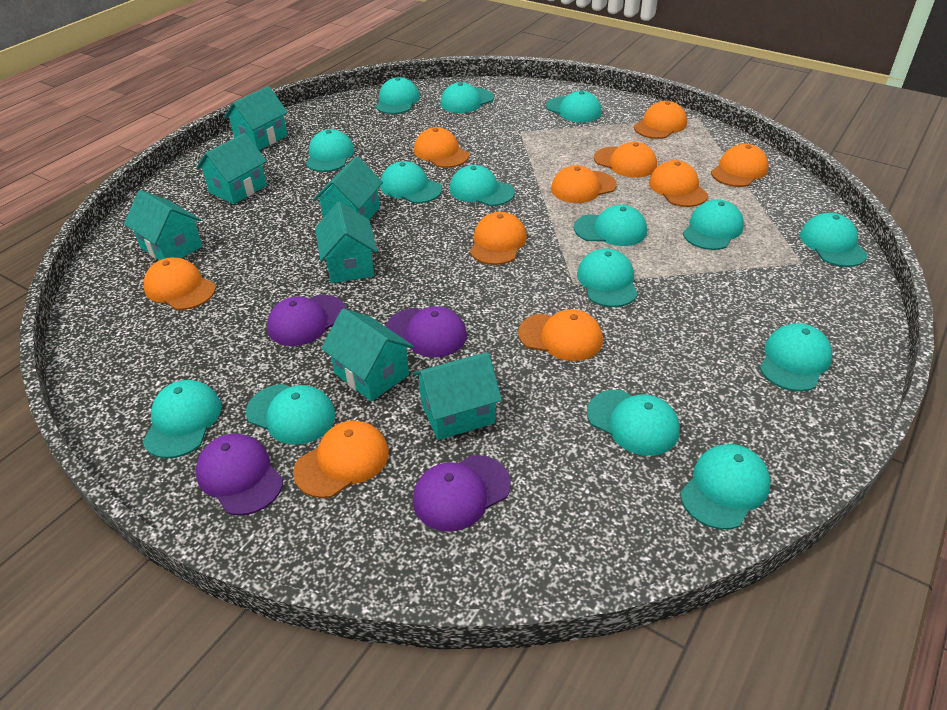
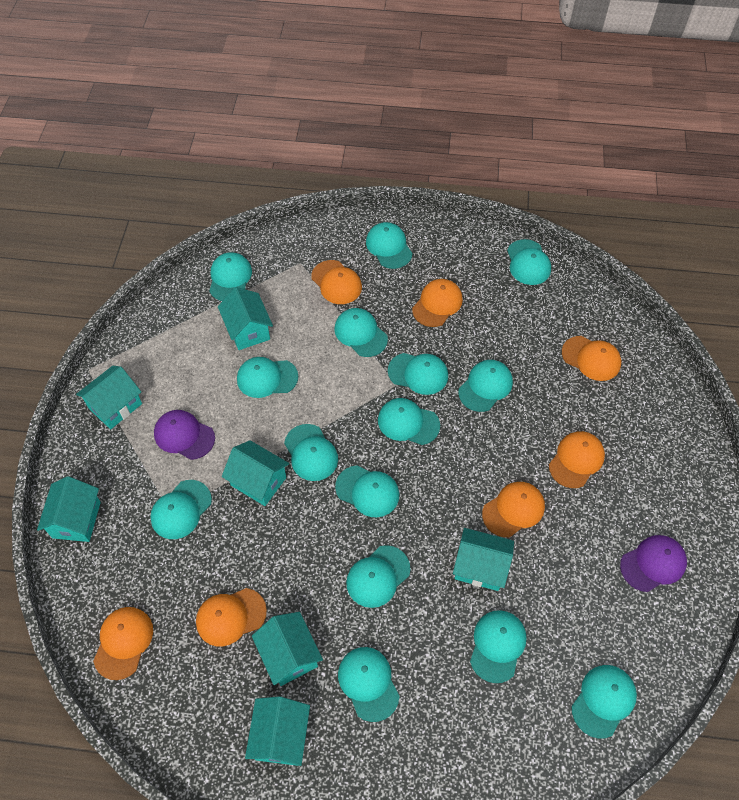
orange cap: 10 -> 7
purple cap: 4 -> 2

